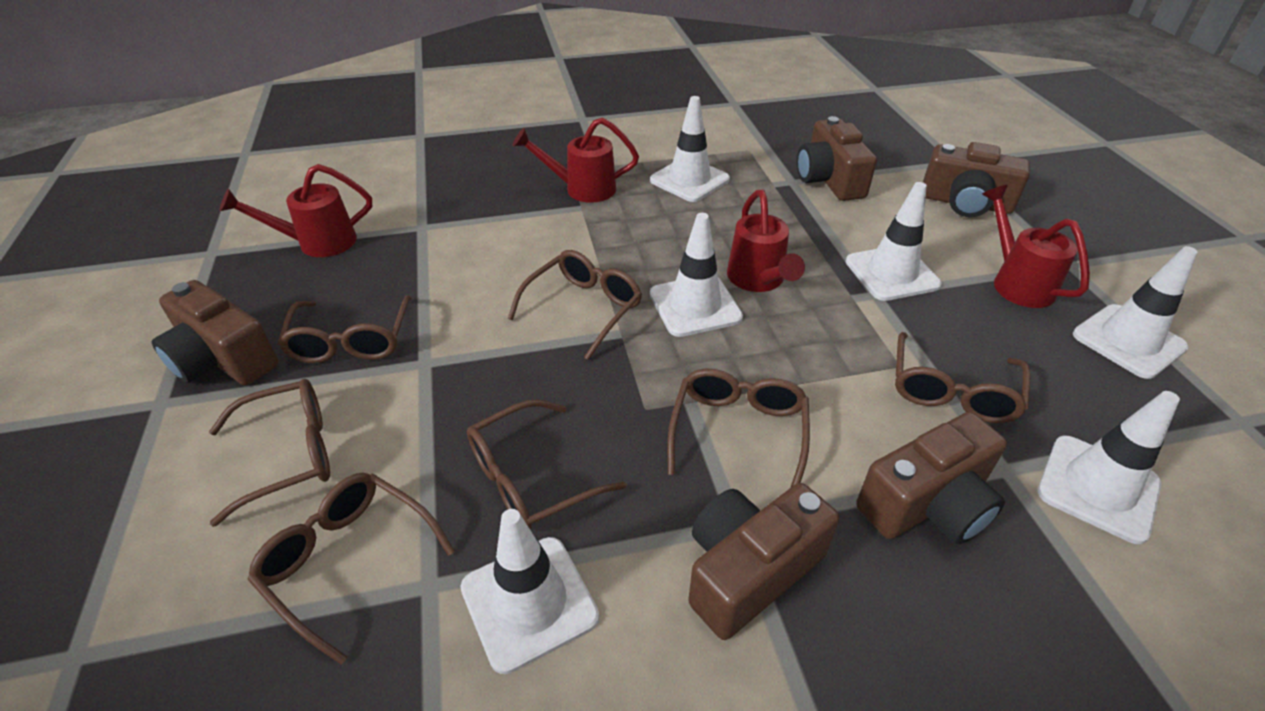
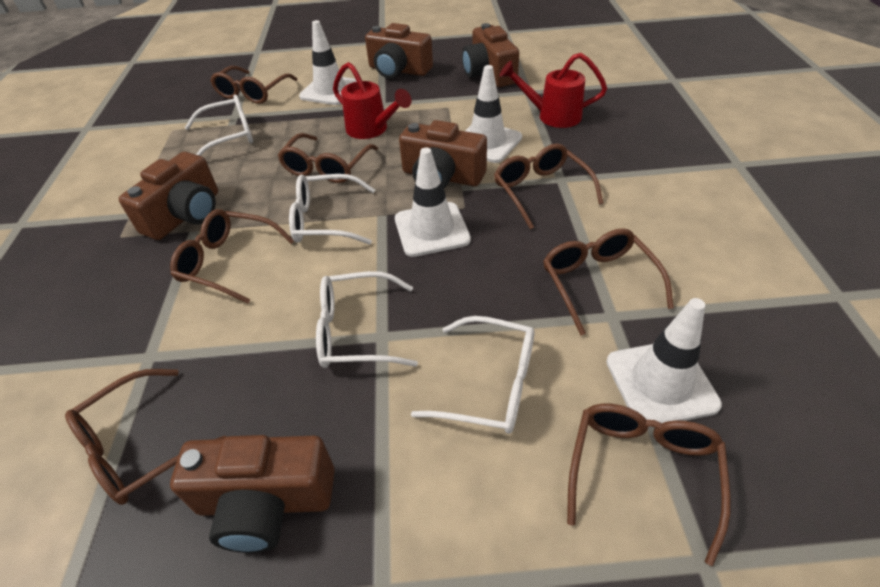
red watering can: 4 -> 2
white glasses: 0 -> 4
white traffic cone: 6 -> 4

